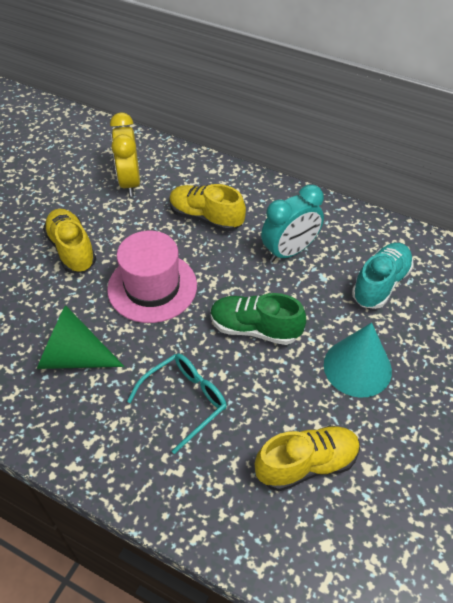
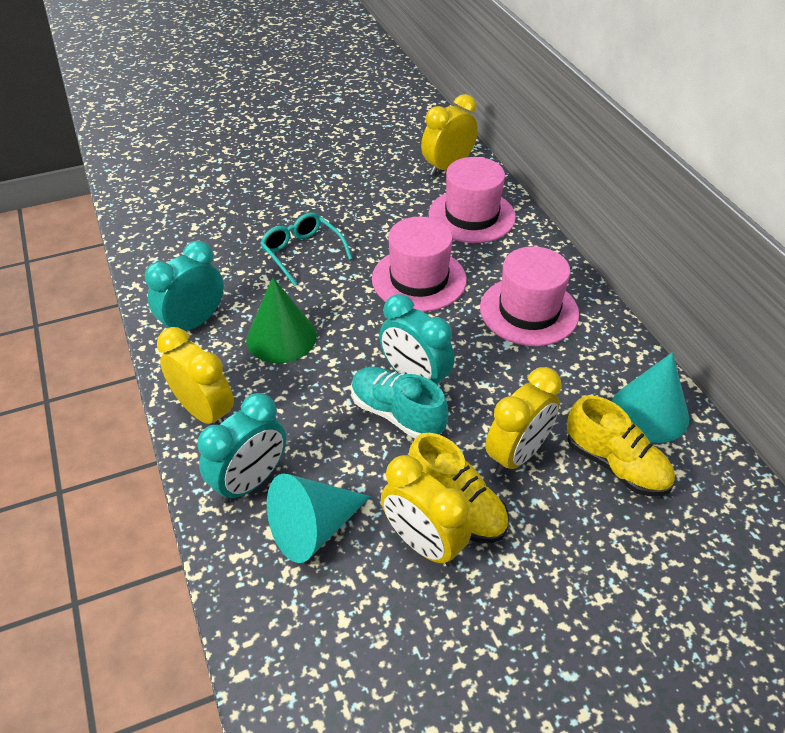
green shoe: 1 -> 0
pink hat: 1 -> 3
turquoise clock: 1 -> 3
turquoise cone: 1 -> 2
yellow clock: 1 -> 4
yellow shoe: 3 -> 2

